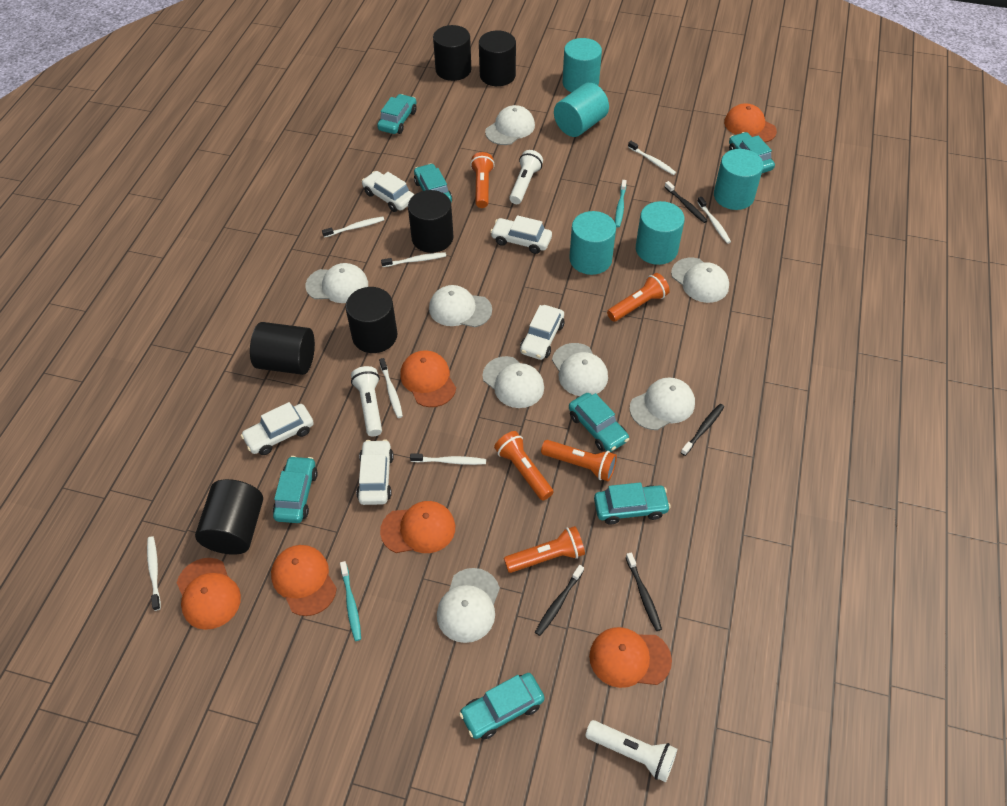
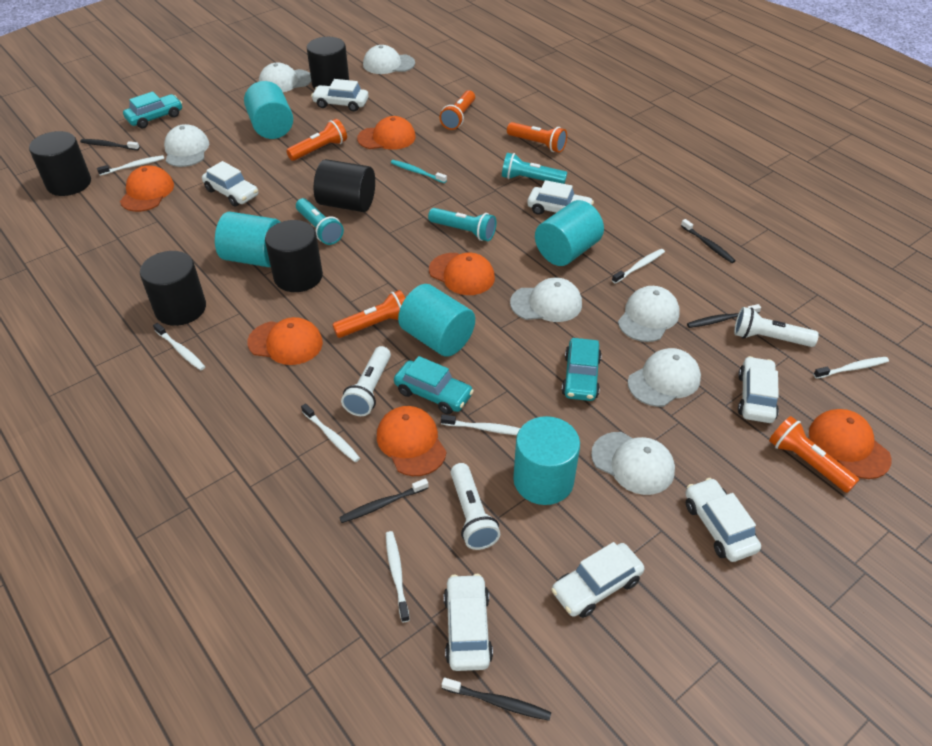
black cylinder: 6 -> 5
black toothbrush: 4 -> 5
turquoise car: 7 -> 3
turquoise flashlight: 0 -> 3
turquoise toothbrush: 2 -> 1
white cap: 8 -> 7
white car: 5 -> 7

